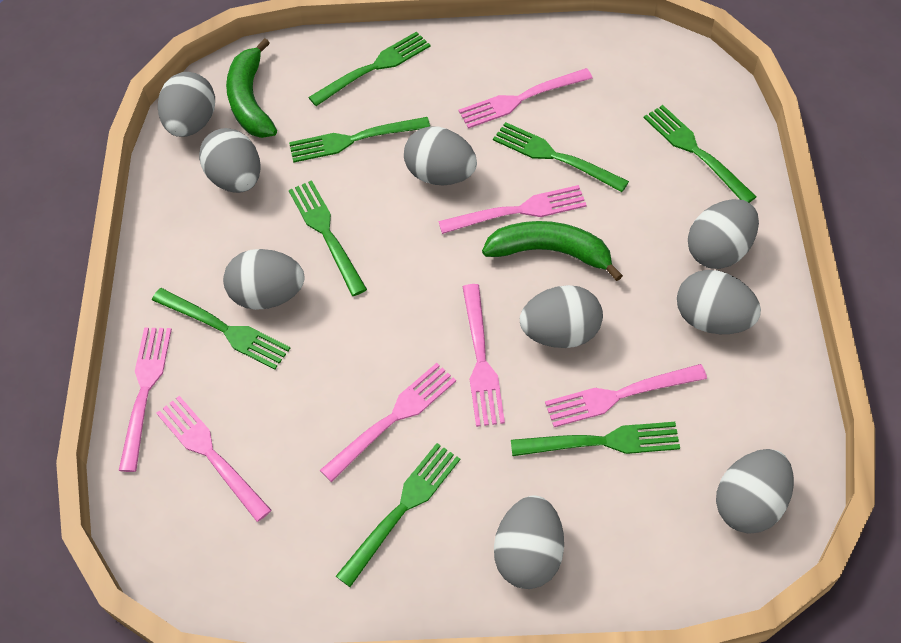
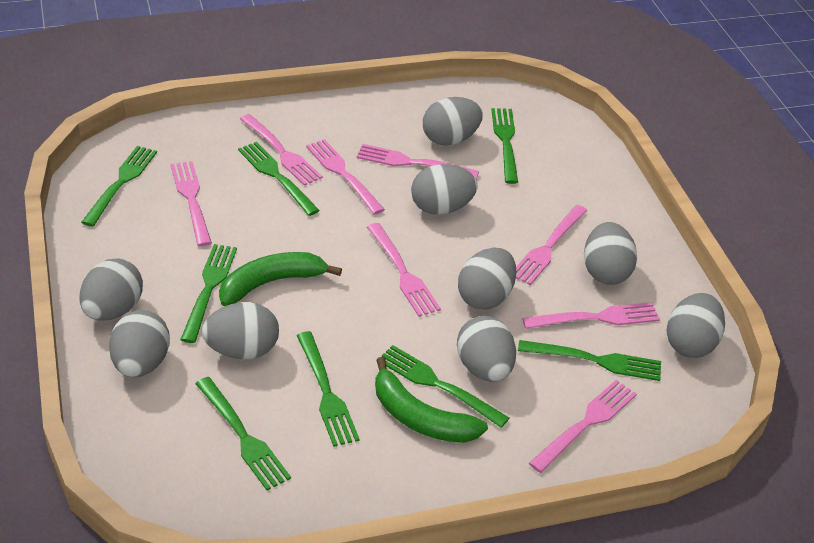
pink fork: 7 -> 8

